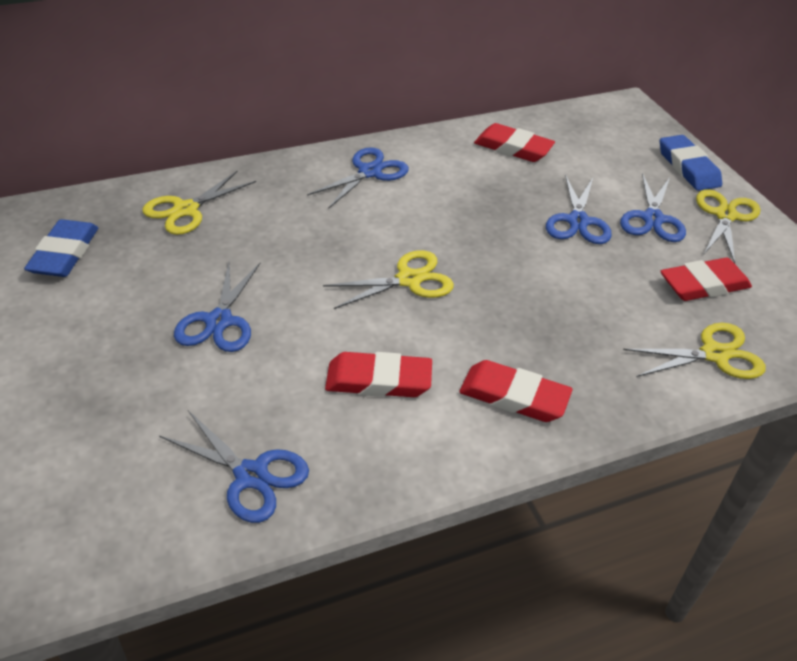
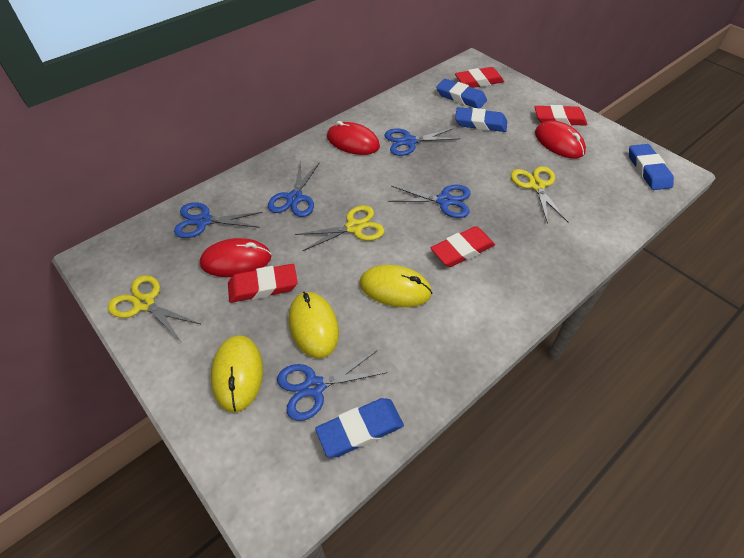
blue eraser: 2 -> 4
red mouse: 0 -> 3
yellow mouse: 0 -> 3
yellow scissors: 4 -> 3

